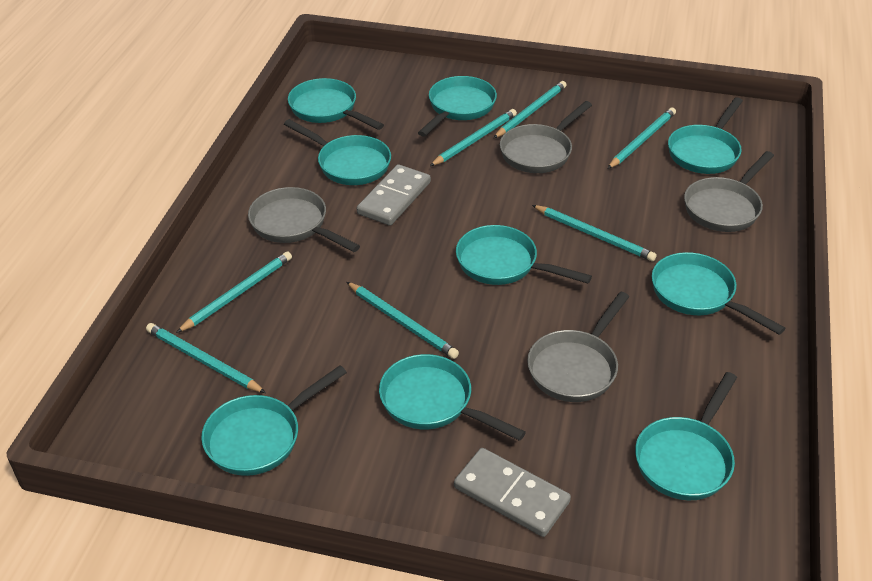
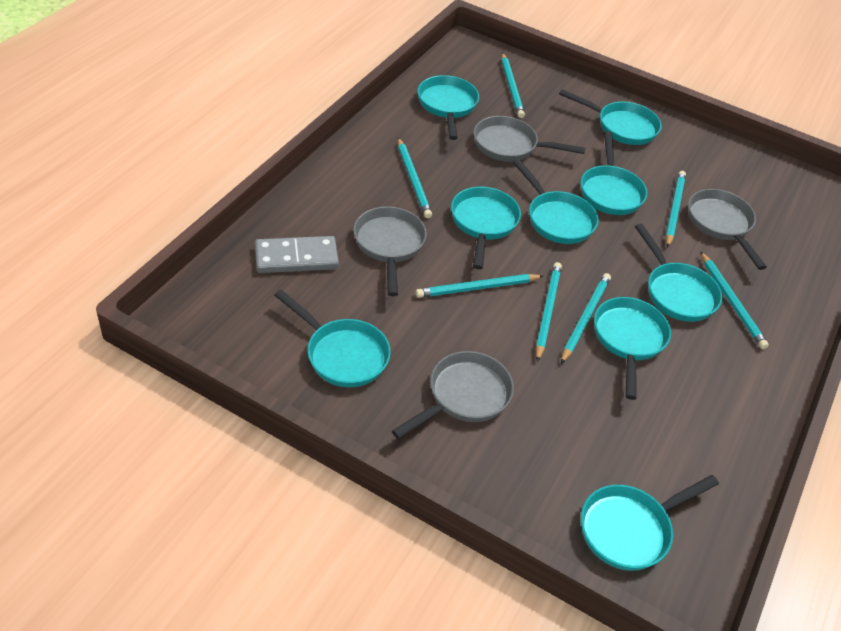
grey domino: 2 -> 1

